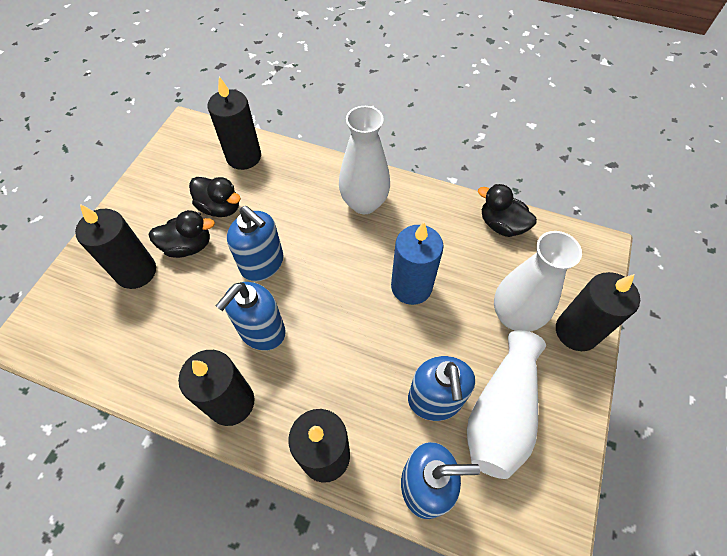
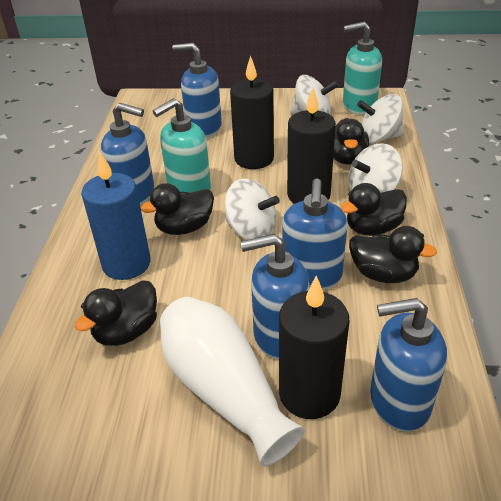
black candle: 5 -> 3
black duck: 3 -> 5
blue soap dispenser: 4 -> 5
turquoise soap dispenser: 0 -> 2
white spinning top: 0 -> 4
white vase: 3 -> 1

